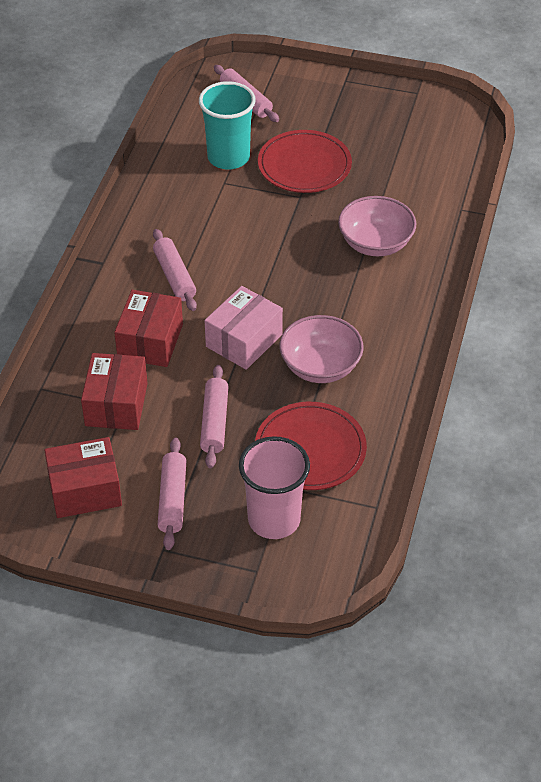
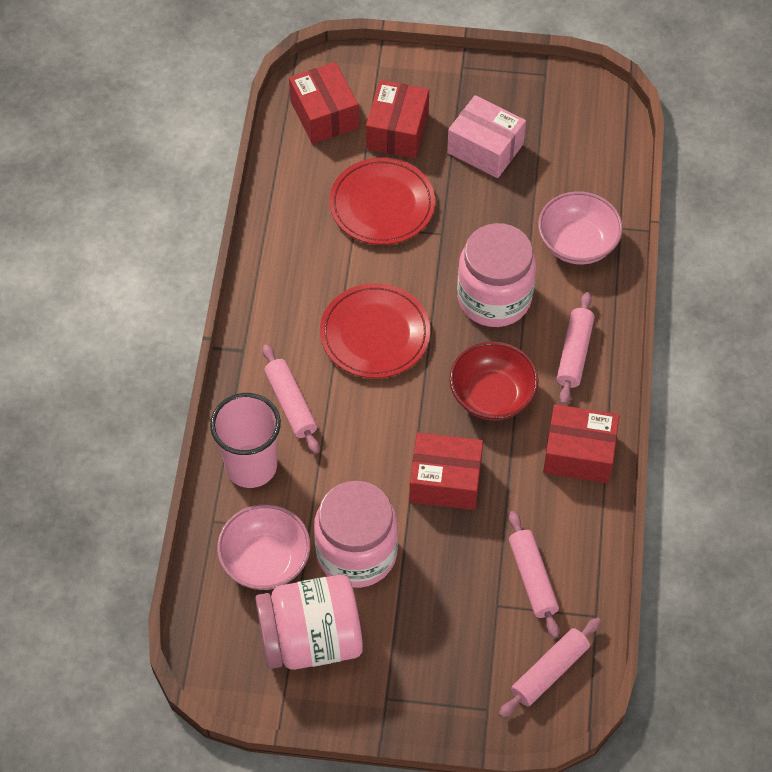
pink jar: 0 -> 3
red bowl: 0 -> 1
red box: 3 -> 4
turquoise cup: 1 -> 0

